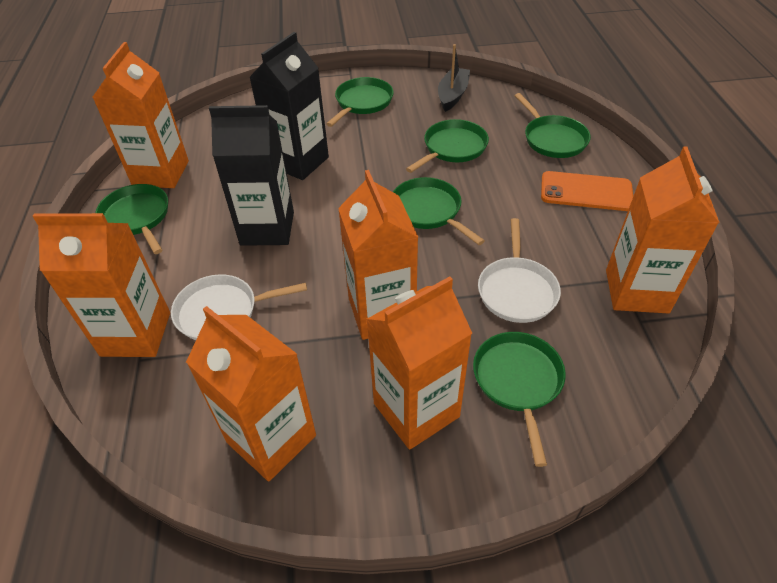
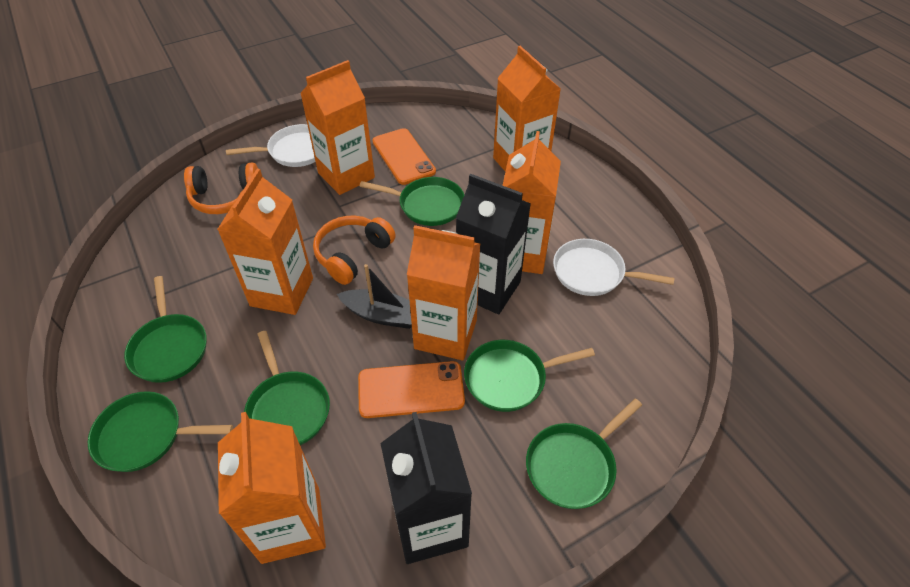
orange headphones: 0 -> 2
orange phone: 1 -> 2

